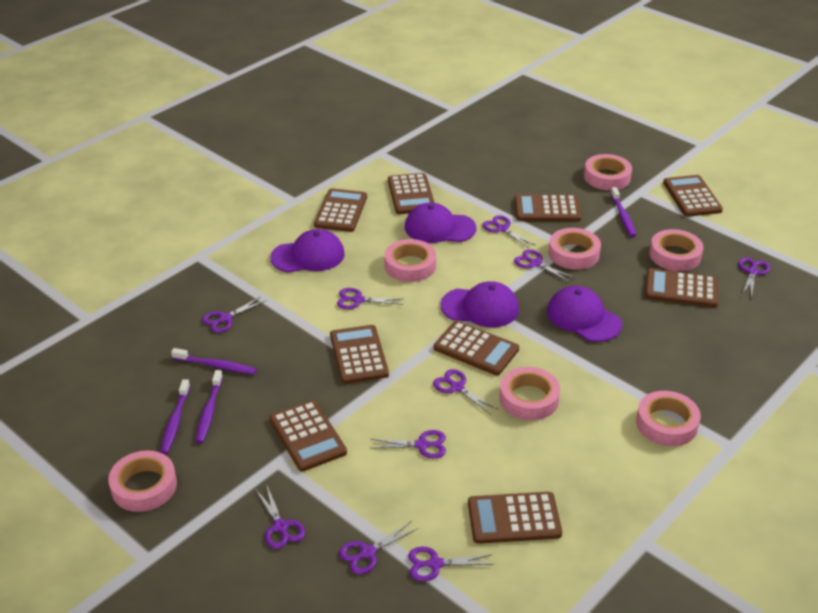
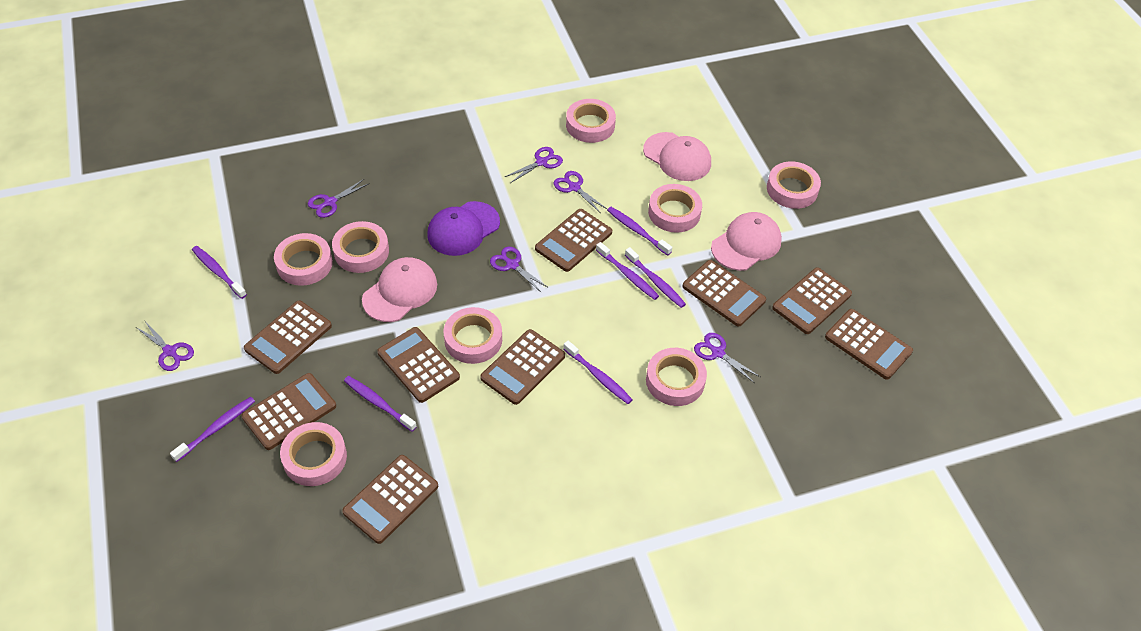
pink cap: 0 -> 3
pink tape: 7 -> 8
purple cap: 4 -> 1
purple scissors: 10 -> 6
purple toothbrush: 4 -> 7

